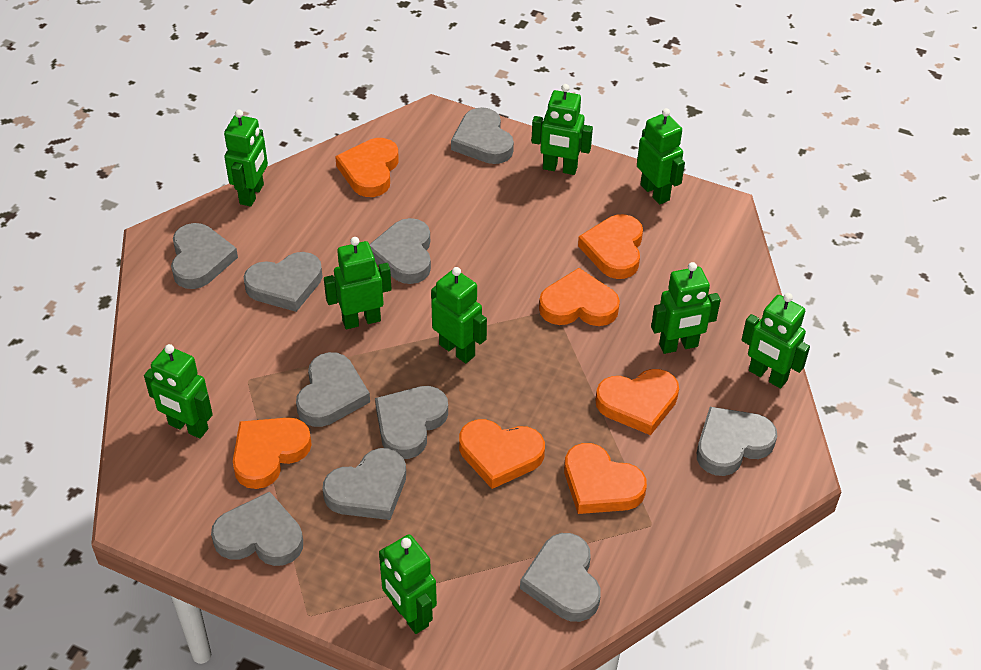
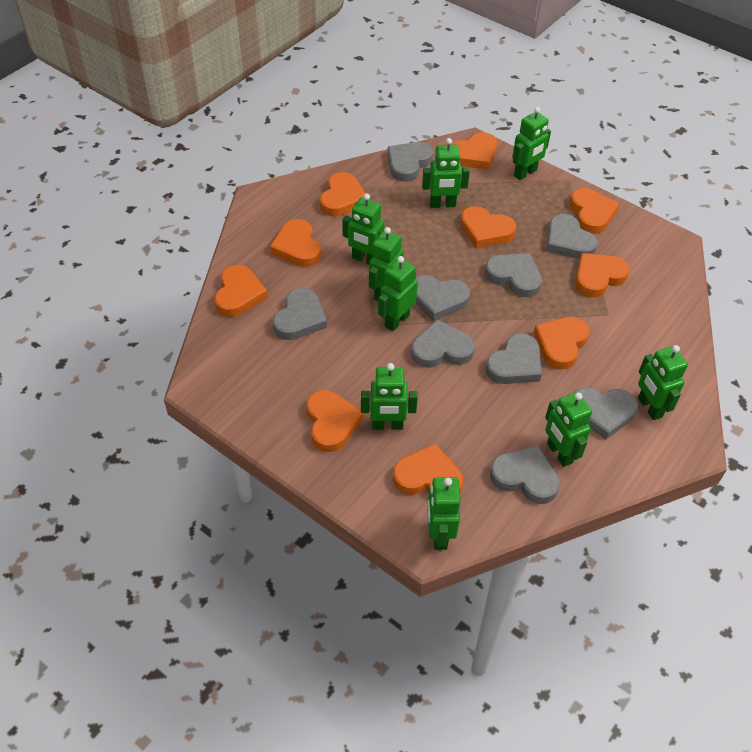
grey heart: 10 -> 9
orange heart: 7 -> 10

